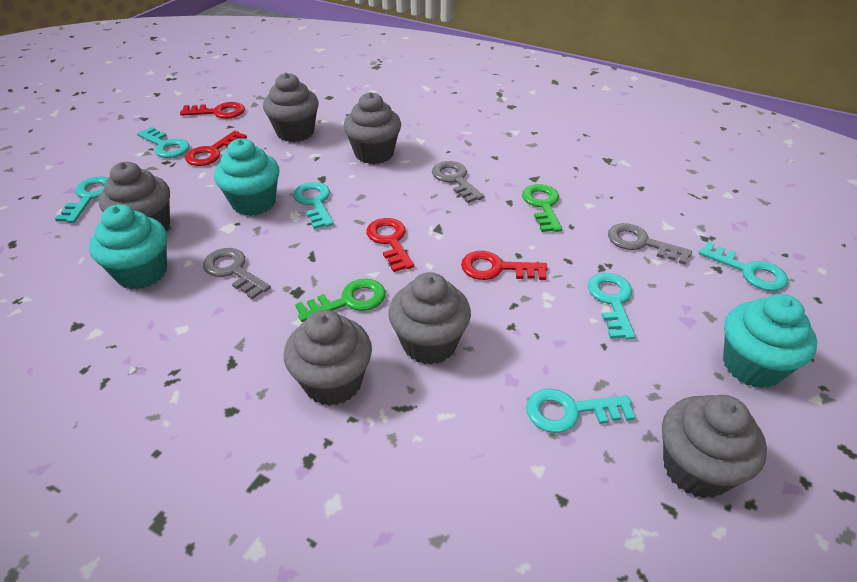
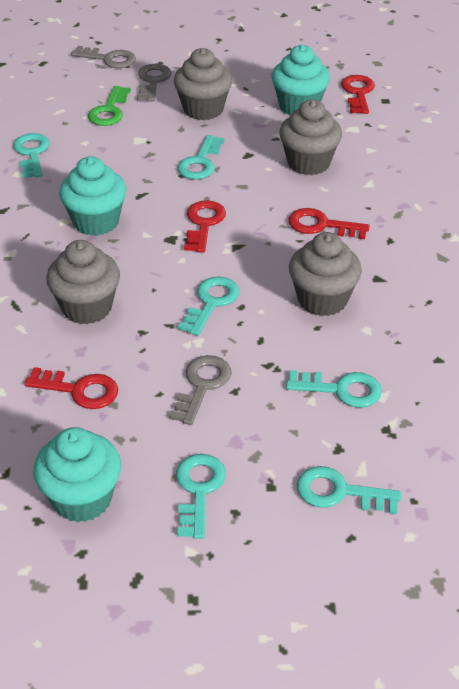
green key: 2 -> 1
grey cupcake: 6 -> 4

